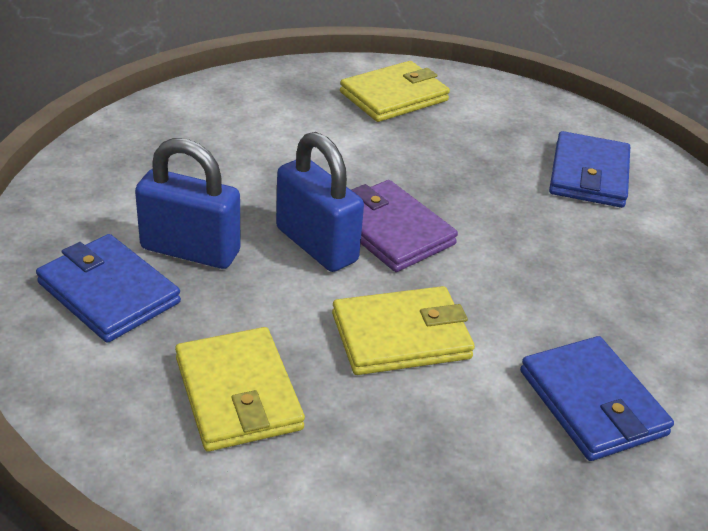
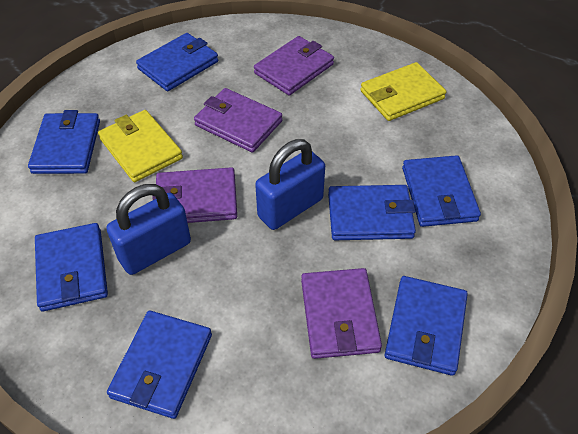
blue wallet: 3 -> 7
purple wallet: 1 -> 4
yellow wallet: 3 -> 2

